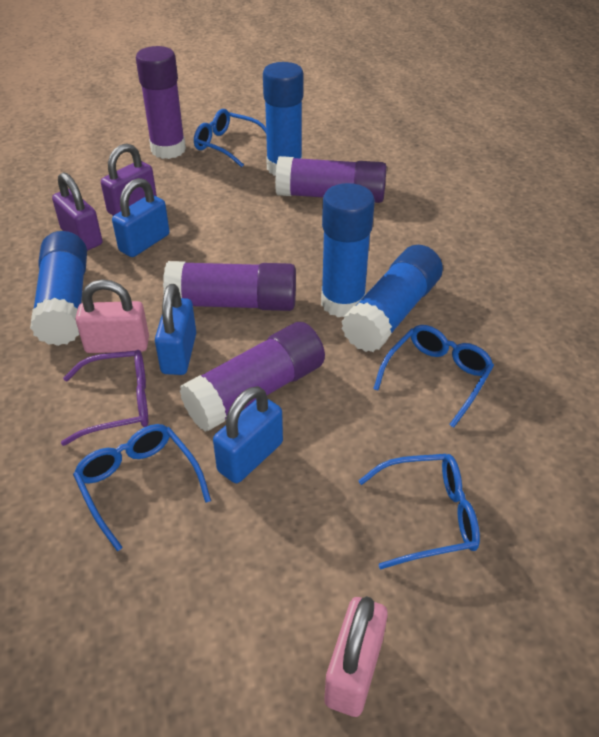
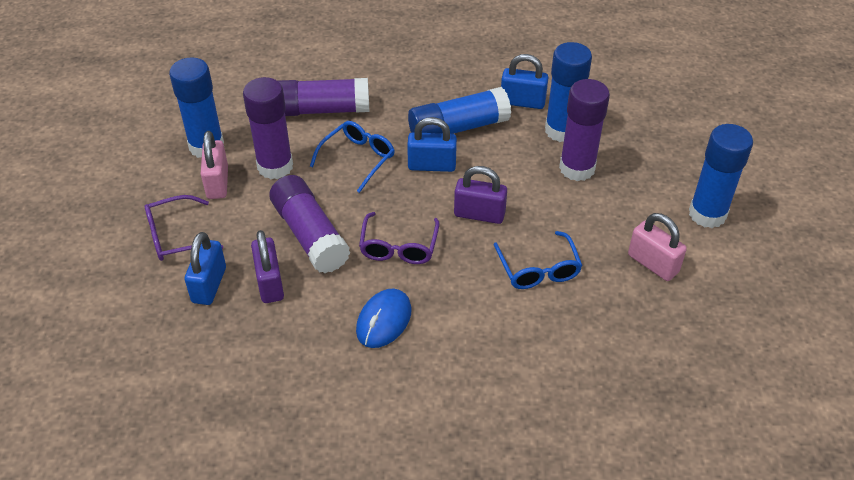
blue glasses: 4 -> 2
blue mouse: 0 -> 1
purple glasses: 1 -> 2

